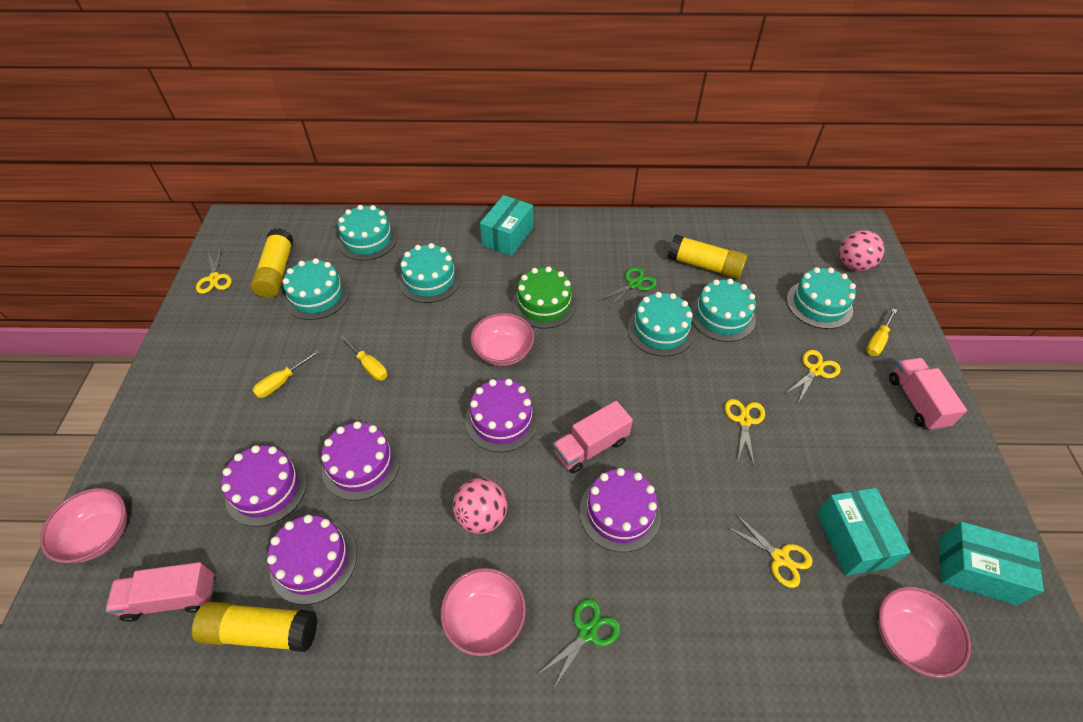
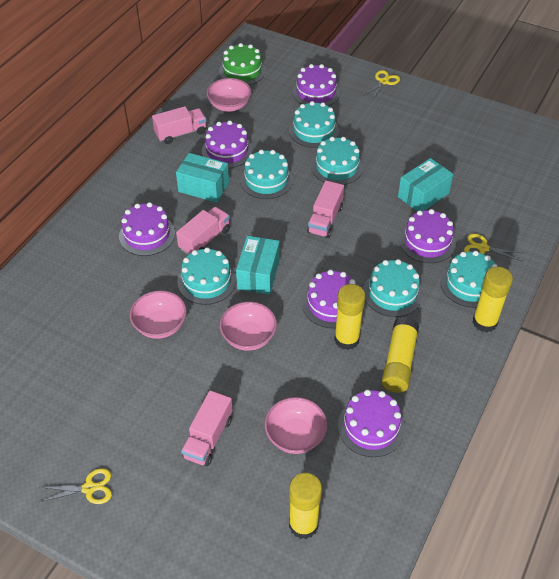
green scissors: 2 -> 0
pink ball: 2 -> 0
pink truck: 3 -> 4
purple cake: 5 -> 6
yellow glue stick: 3 -> 4
yellow scissors: 4 -> 3
yellow screwdriver: 3 -> 0

